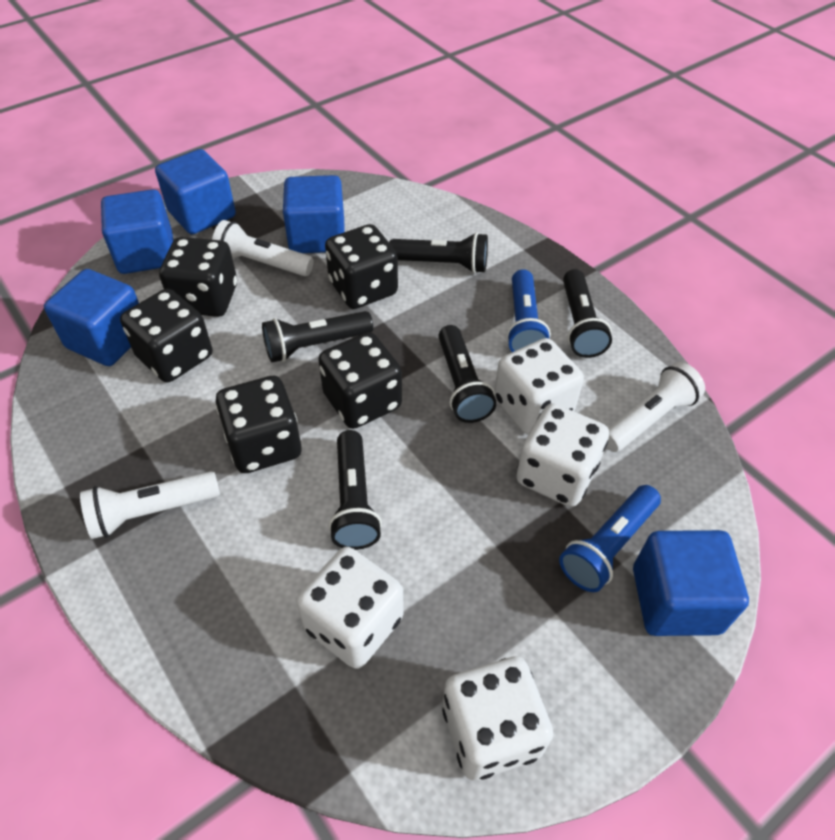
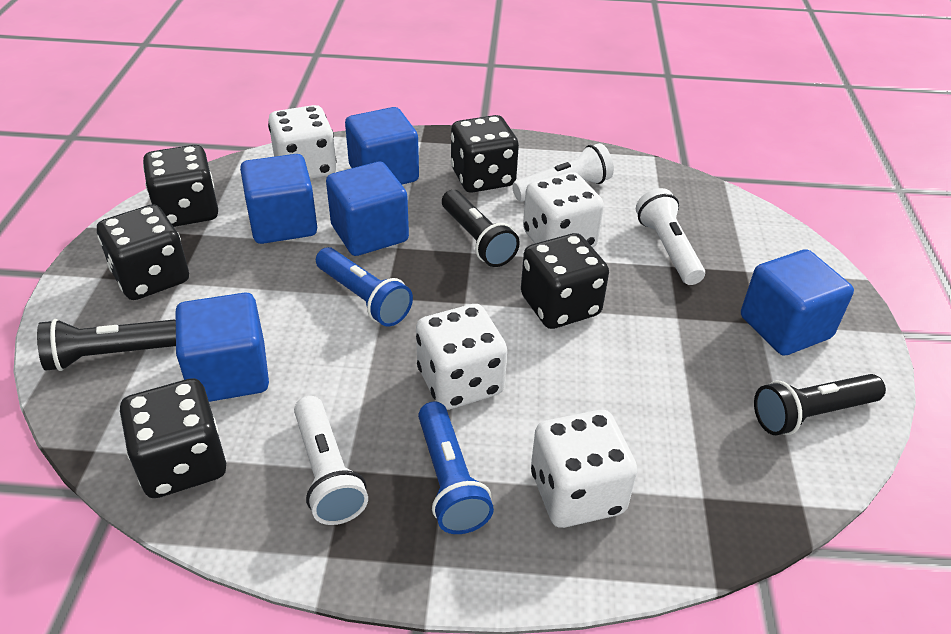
black flashlight: 5 -> 3

